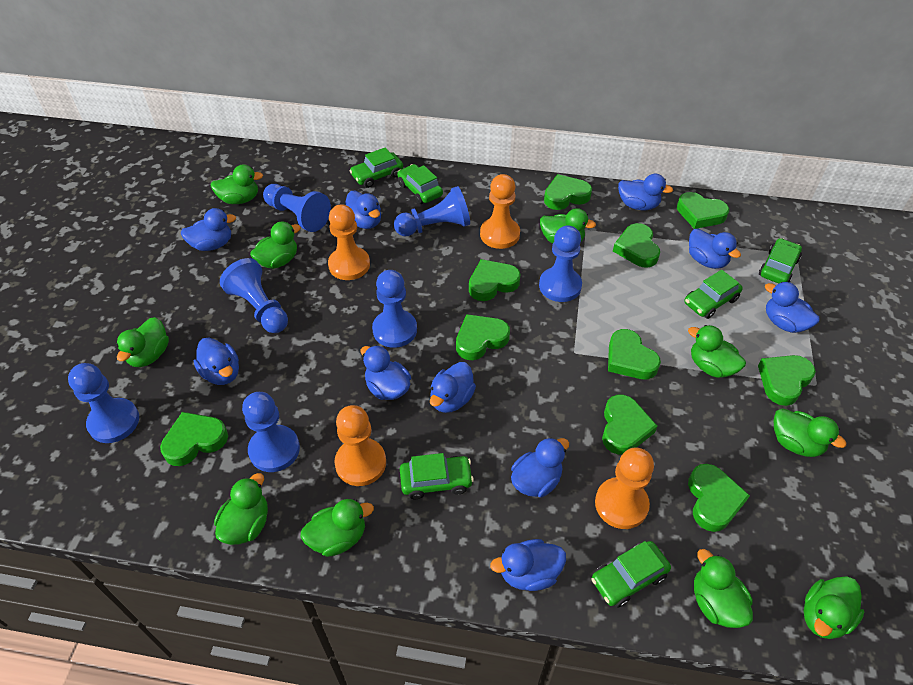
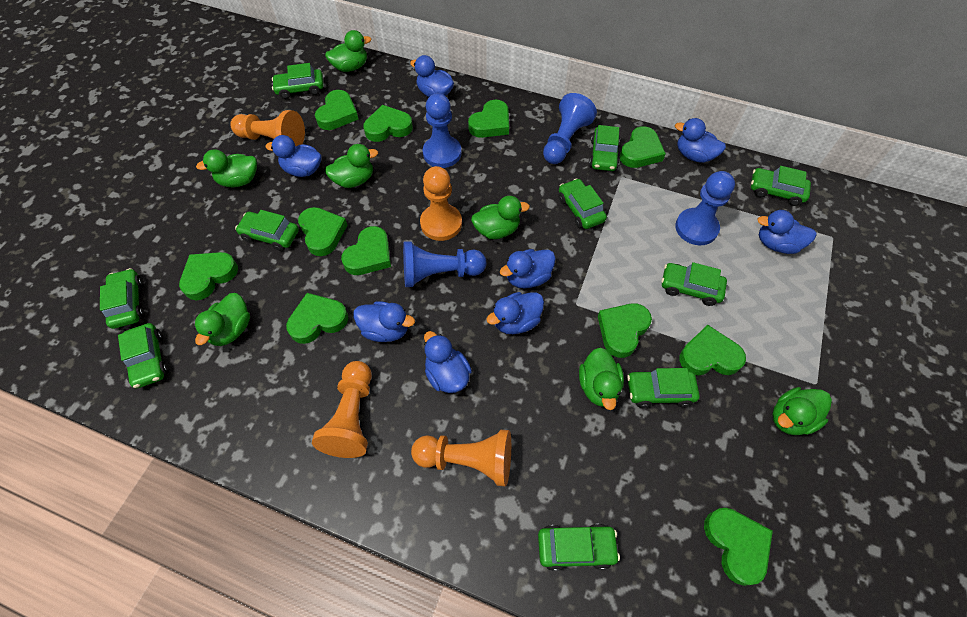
blue duck: 10 -> 8
blue pawn: 7 -> 4
green car: 6 -> 10
green duck: 10 -> 7
green heart: 10 -> 11

